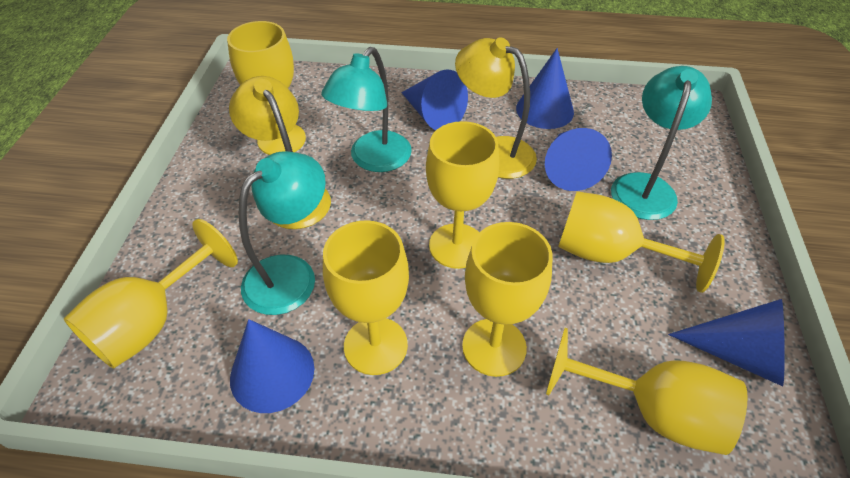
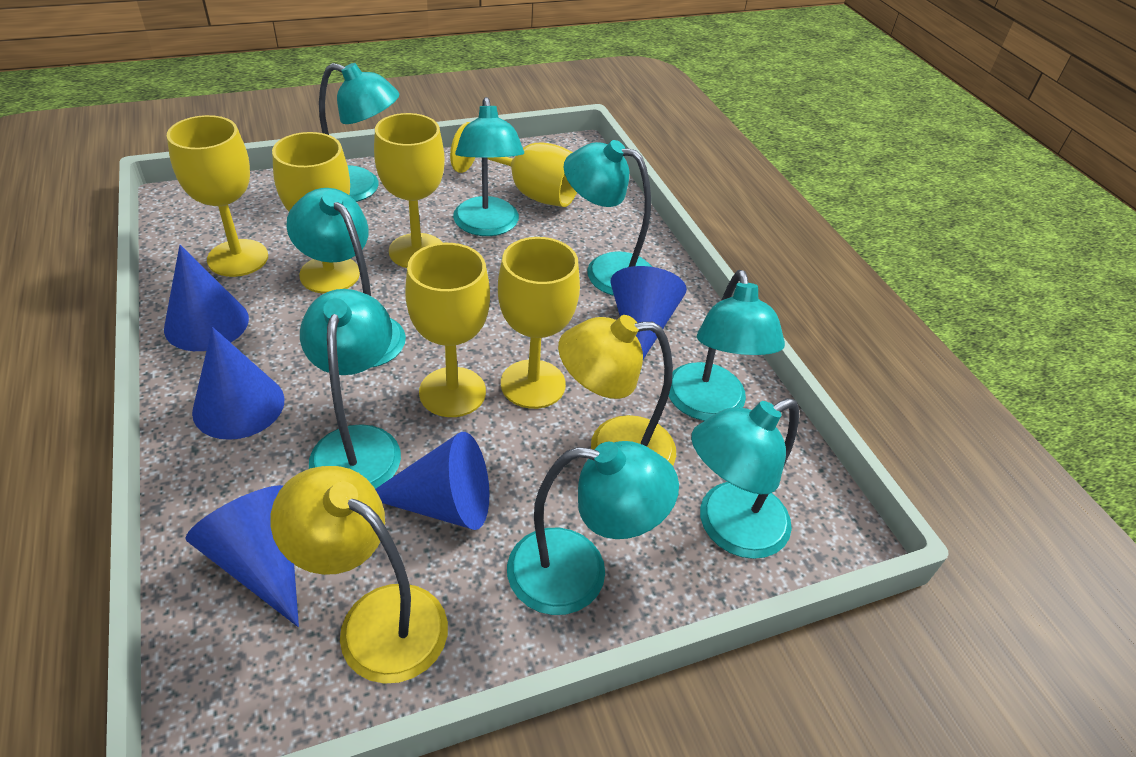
turquoise lamp: 3 -> 8
yellow goblet: 7 -> 6

